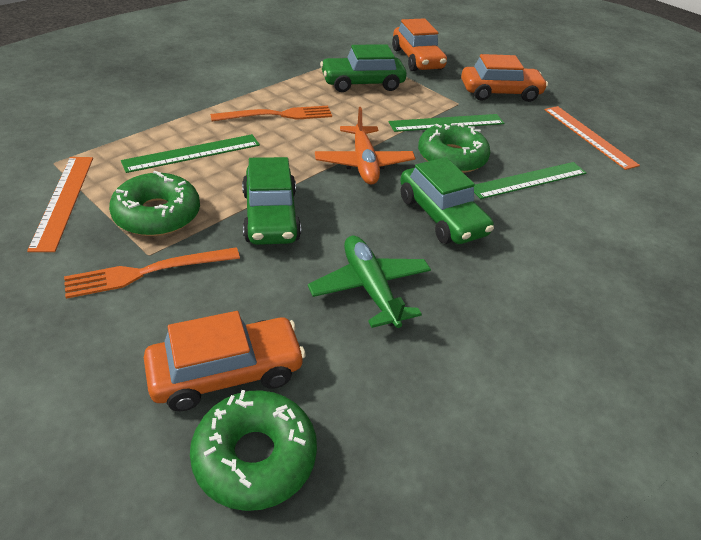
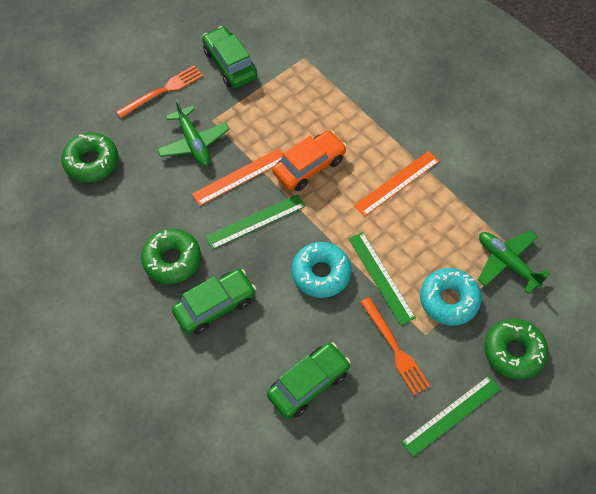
green plane: 1 -> 2
orange car: 3 -> 1
orange plane: 1 -> 0
turquoise donut: 0 -> 2

